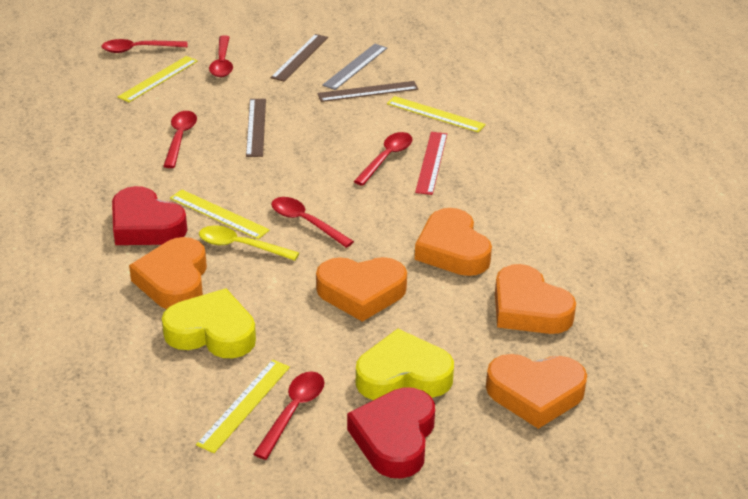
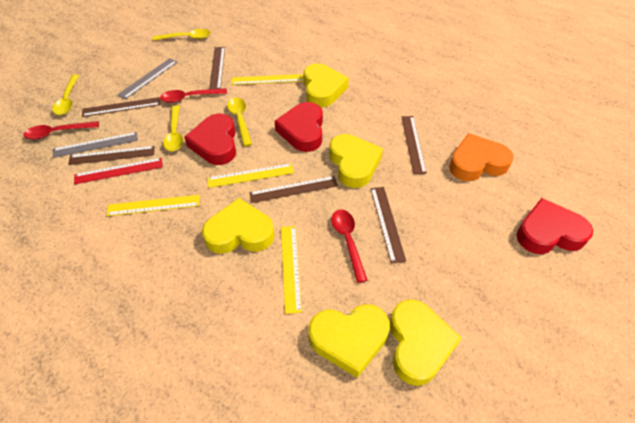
brown ruler: 3 -> 6
grey ruler: 1 -> 2
orange heart: 5 -> 1
red heart: 2 -> 3
red spoon: 6 -> 3
yellow heart: 2 -> 5
yellow spoon: 1 -> 4

